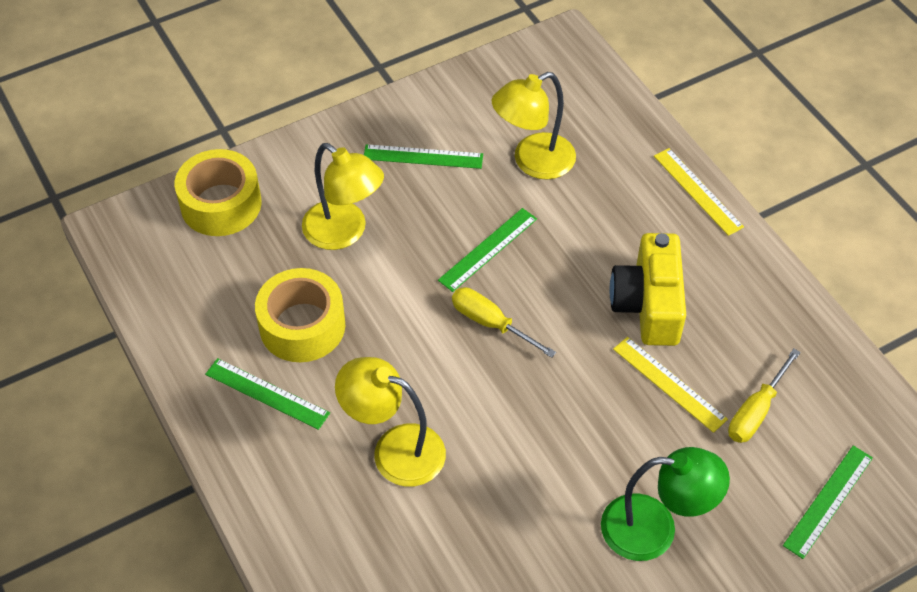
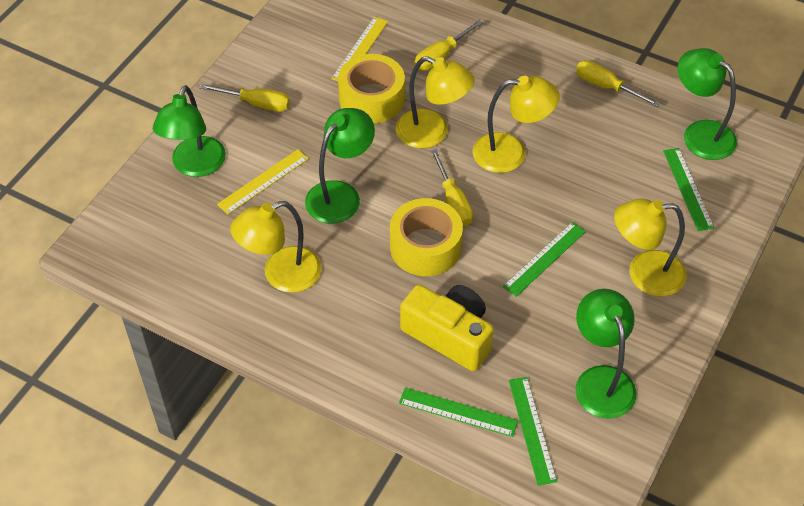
green lamp: 1 -> 4
yellow lamp: 3 -> 4
yellow screwdriver: 2 -> 4

